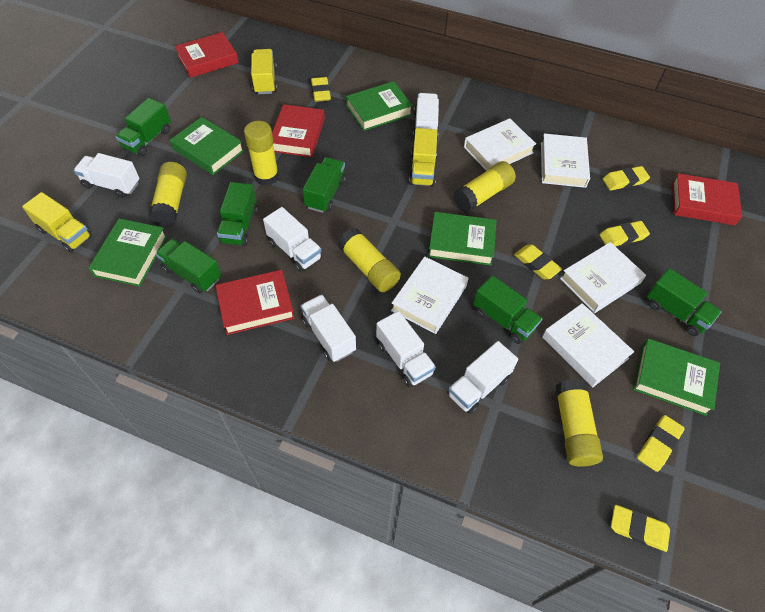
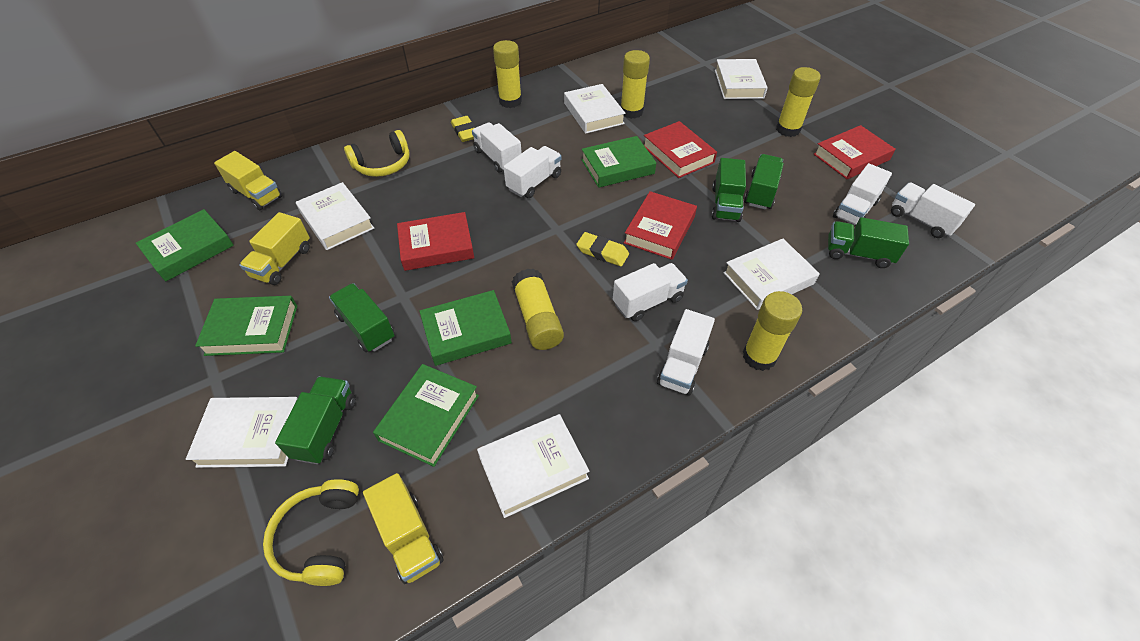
green truck: 6 -> 5
white book: 5 -> 6
yellow eraser: 6 -> 2
yellow headphones: 0 -> 2

